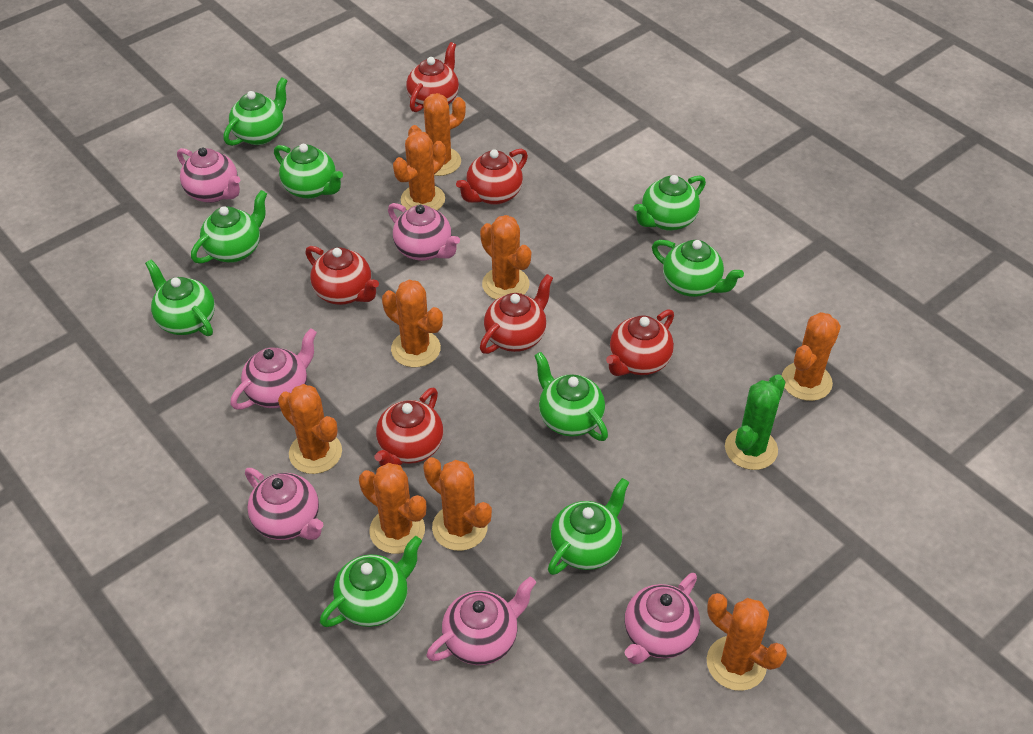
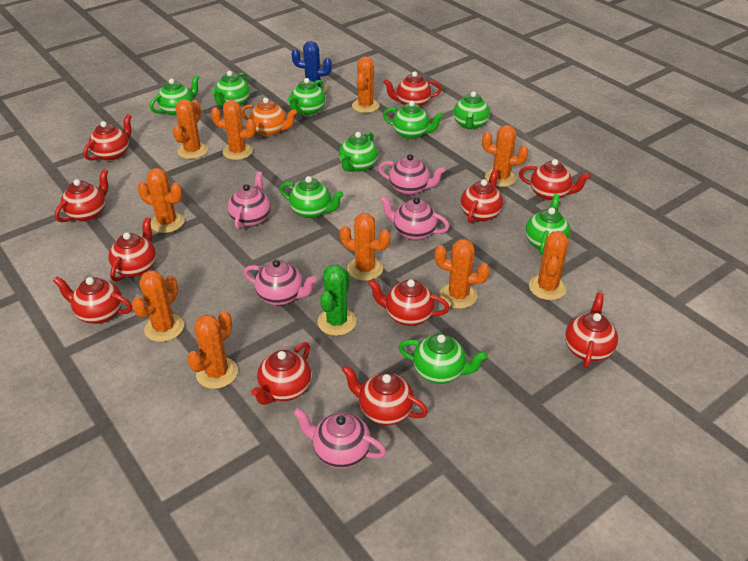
blue cactus: 0 -> 1
orange cactus: 9 -> 10
orange teapot: 0 -> 1
pink teapot: 6 -> 5
red teapot: 6 -> 11

